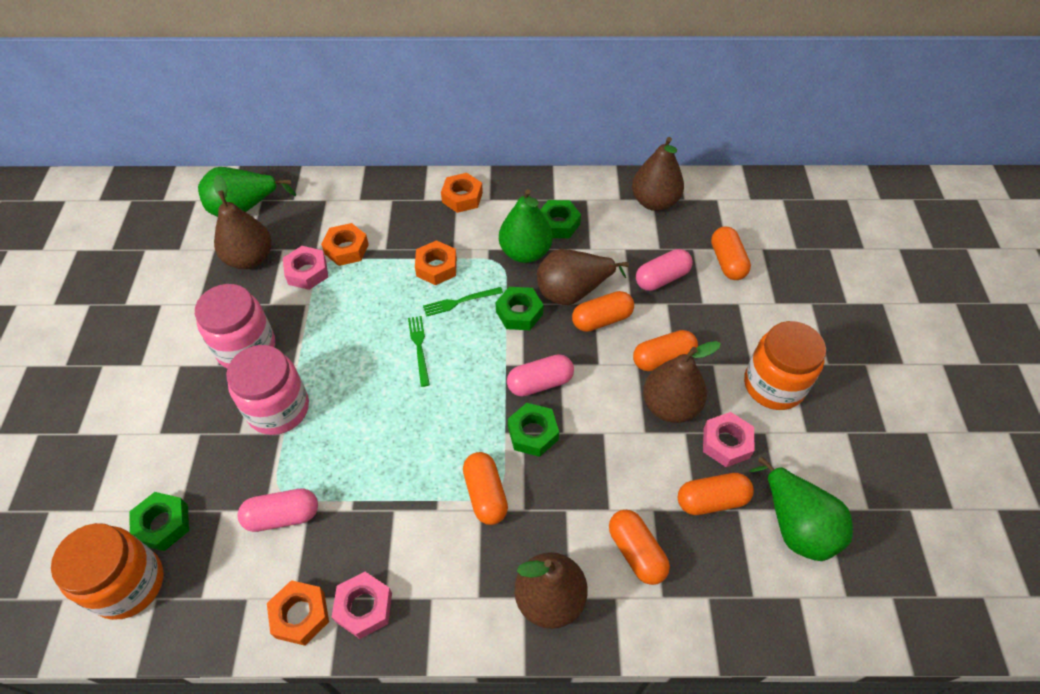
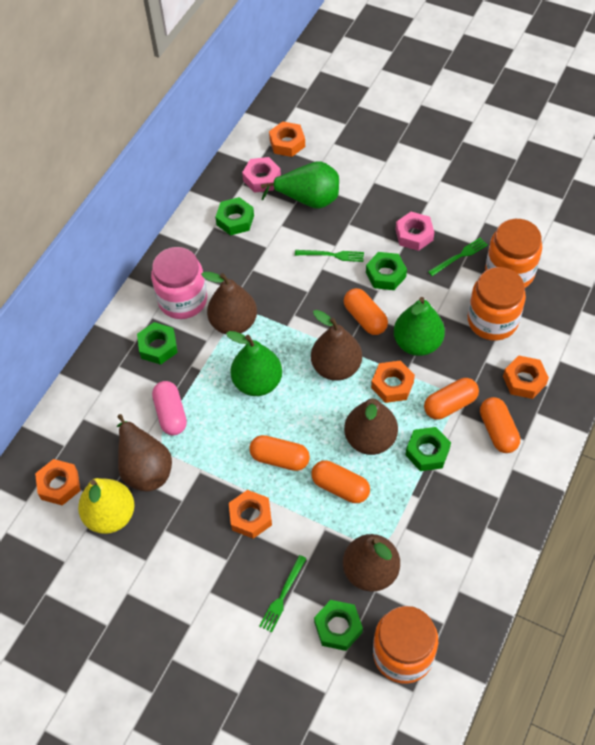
green fork: 2 -> 3
green nut: 4 -> 5
orange capsule: 6 -> 5
orange jar: 2 -> 3
orange nut: 4 -> 5
pink capsule: 3 -> 1
pink jar: 2 -> 1
pink nut: 3 -> 2
yellow pear: 0 -> 1

